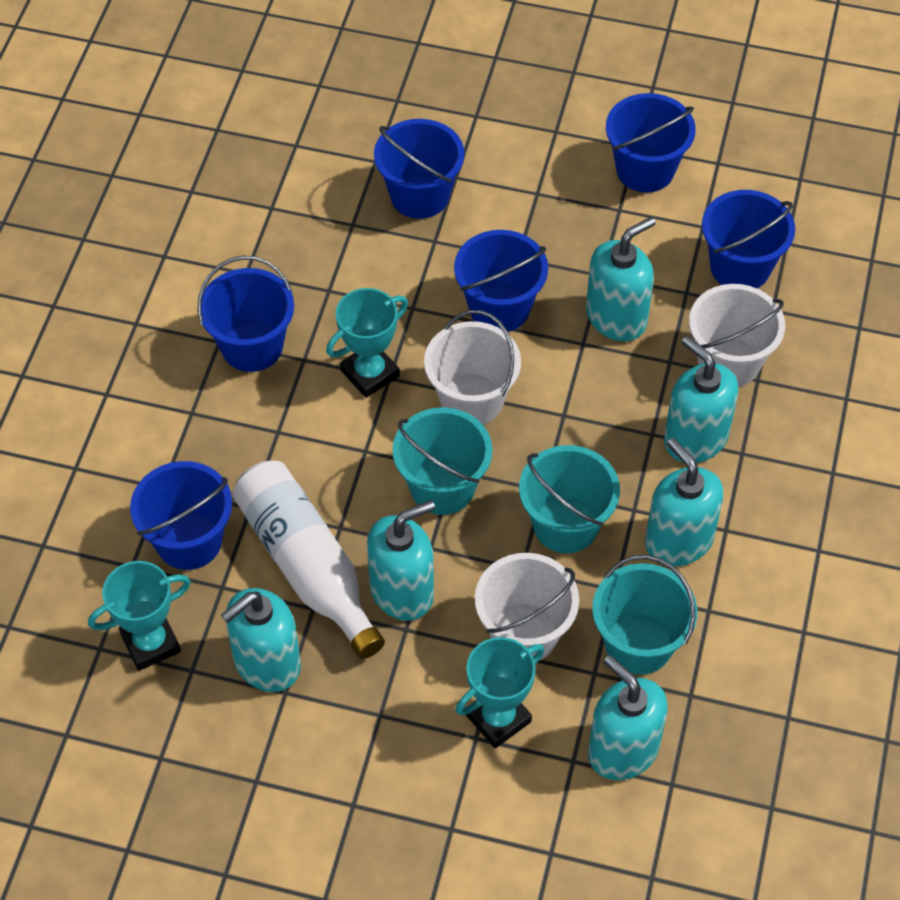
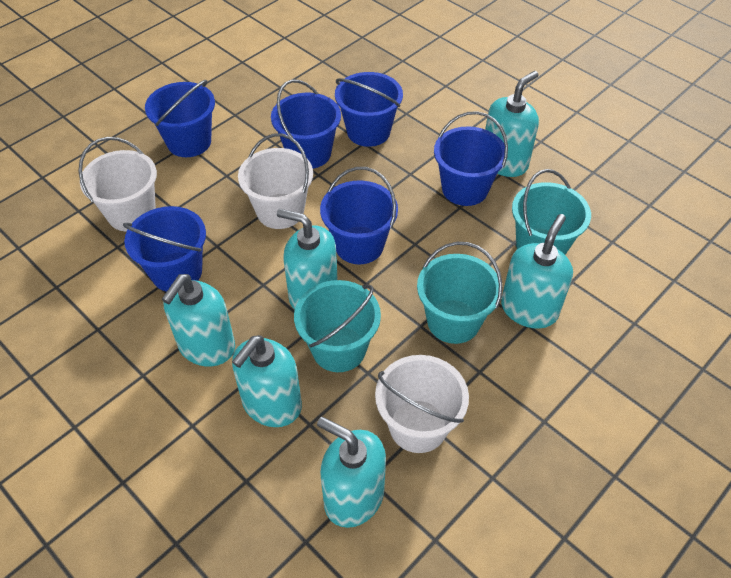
turquoise trophy: 3 -> 0
white bottle: 1 -> 0

